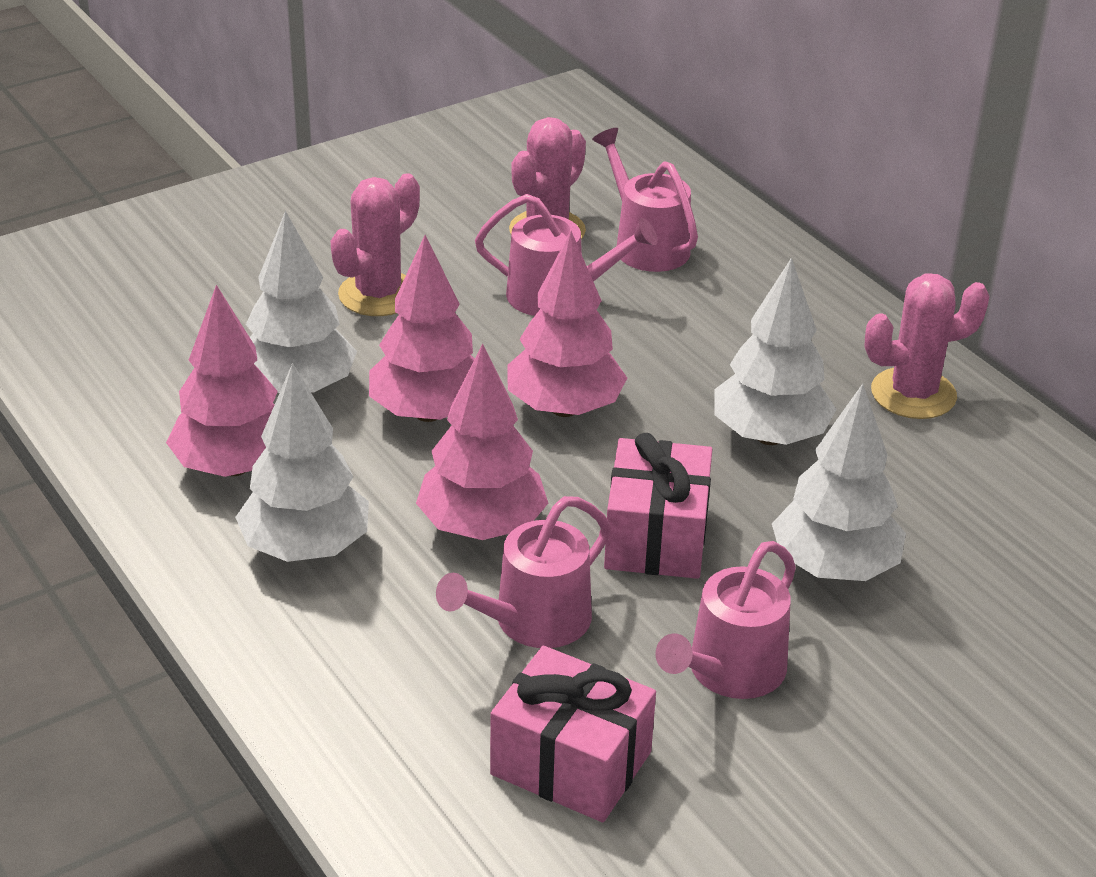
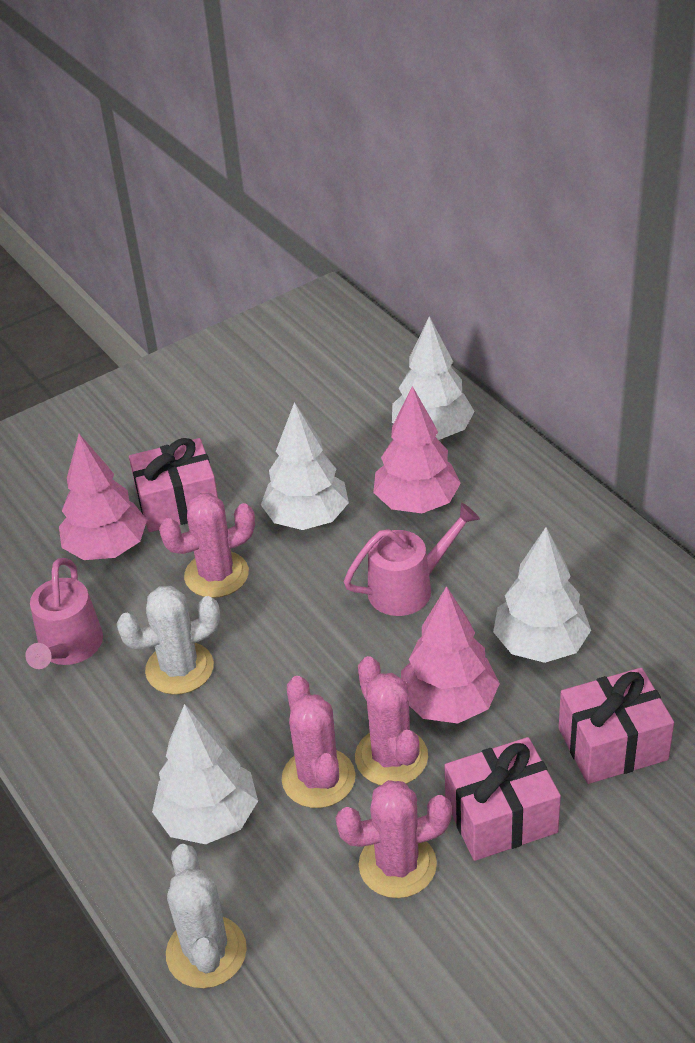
pink cactus: 3 -> 4
pink gift: 2 -> 3
pink tree: 4 -> 3
pink watering can: 4 -> 2
white cactus: 0 -> 2

